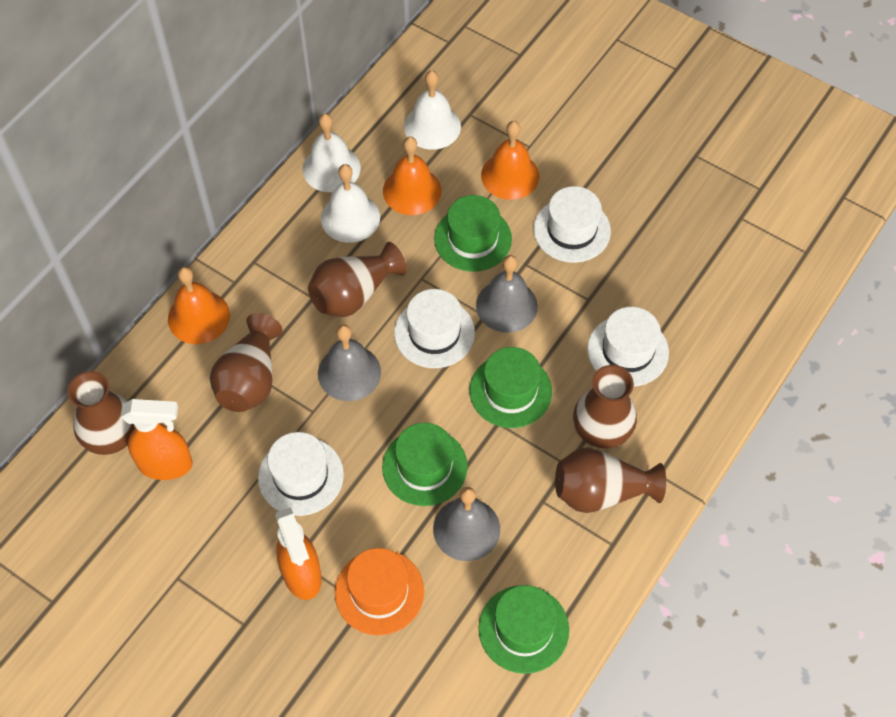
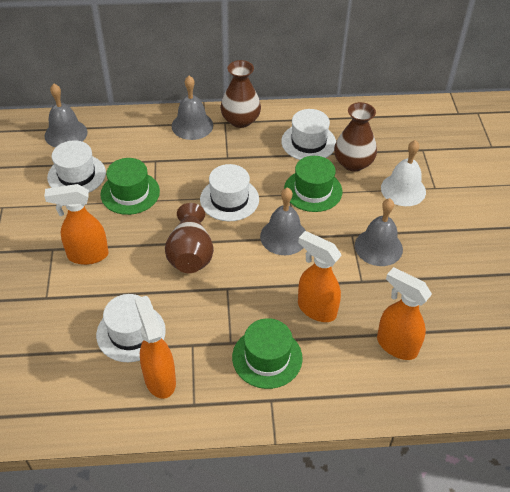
brown vase: 5 -> 3
green hat: 4 -> 3
grey bell: 3 -> 4
orange bell: 3 -> 0
orange hat: 1 -> 0
orange spray bottle: 2 -> 4
white bell: 3 -> 1

